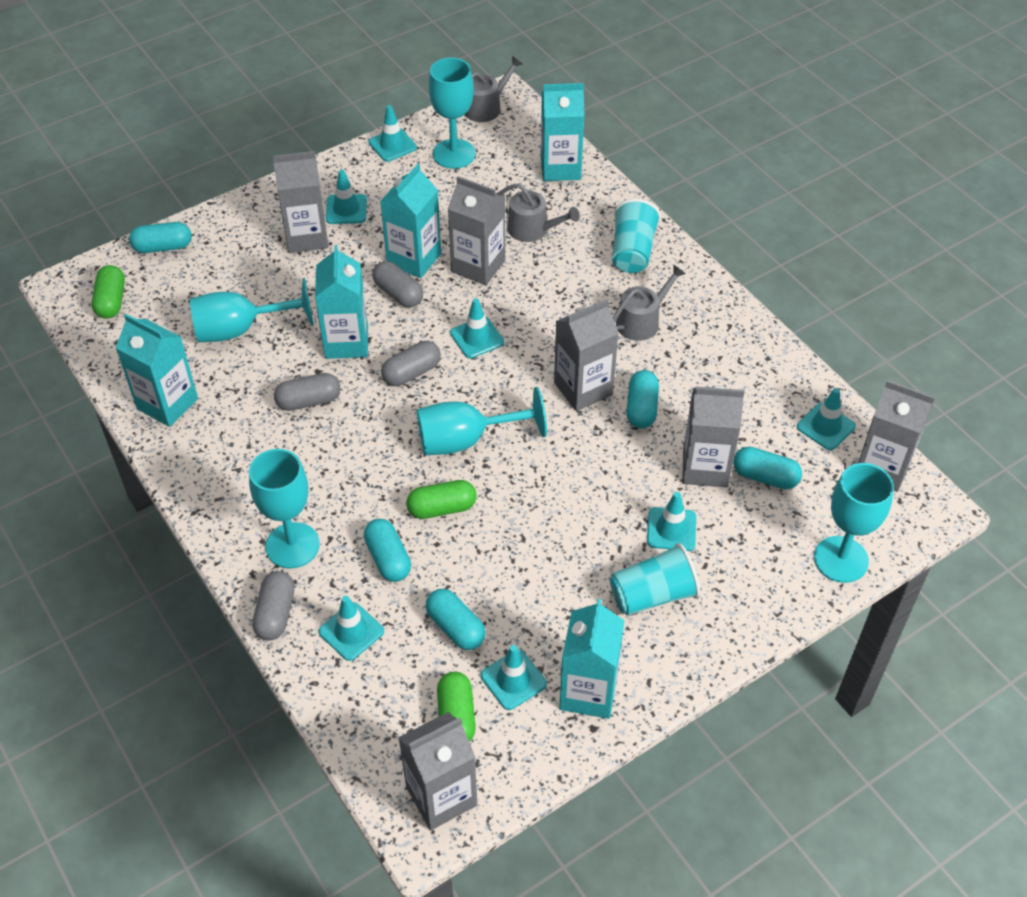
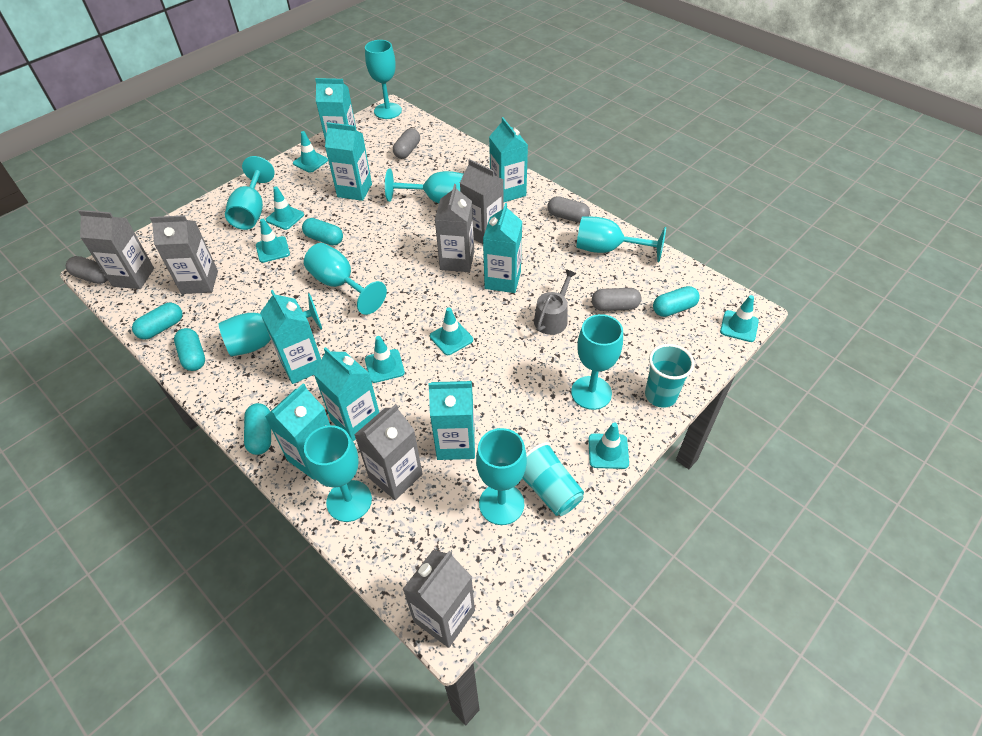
green capsule: 3 -> 0
grey watering can: 3 -> 1
turquoise carton: 5 -> 8
turquoise goblet: 5 -> 9

